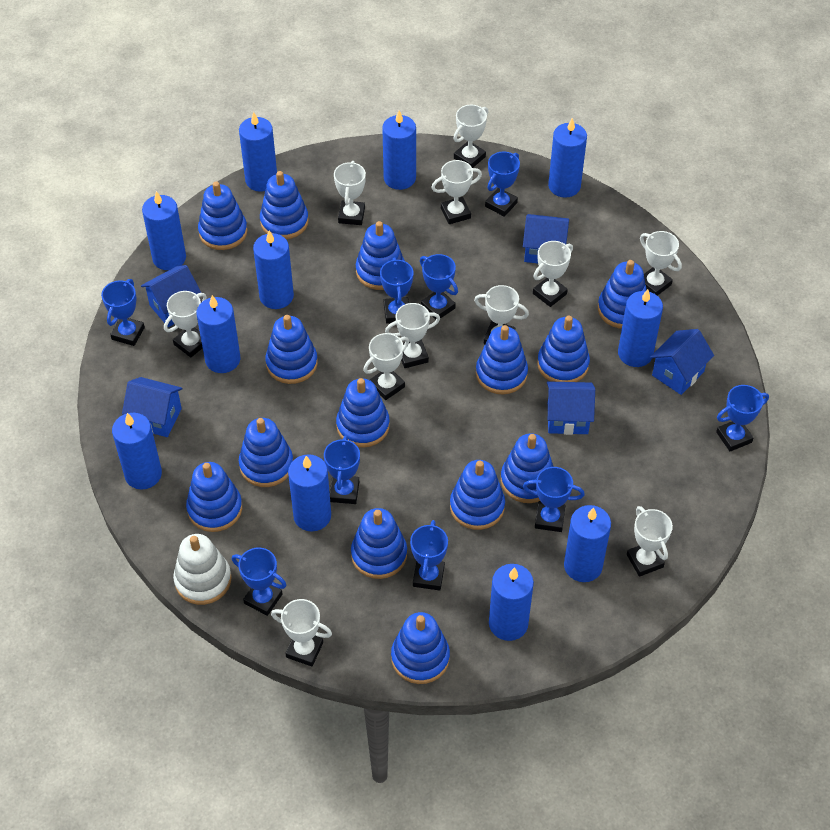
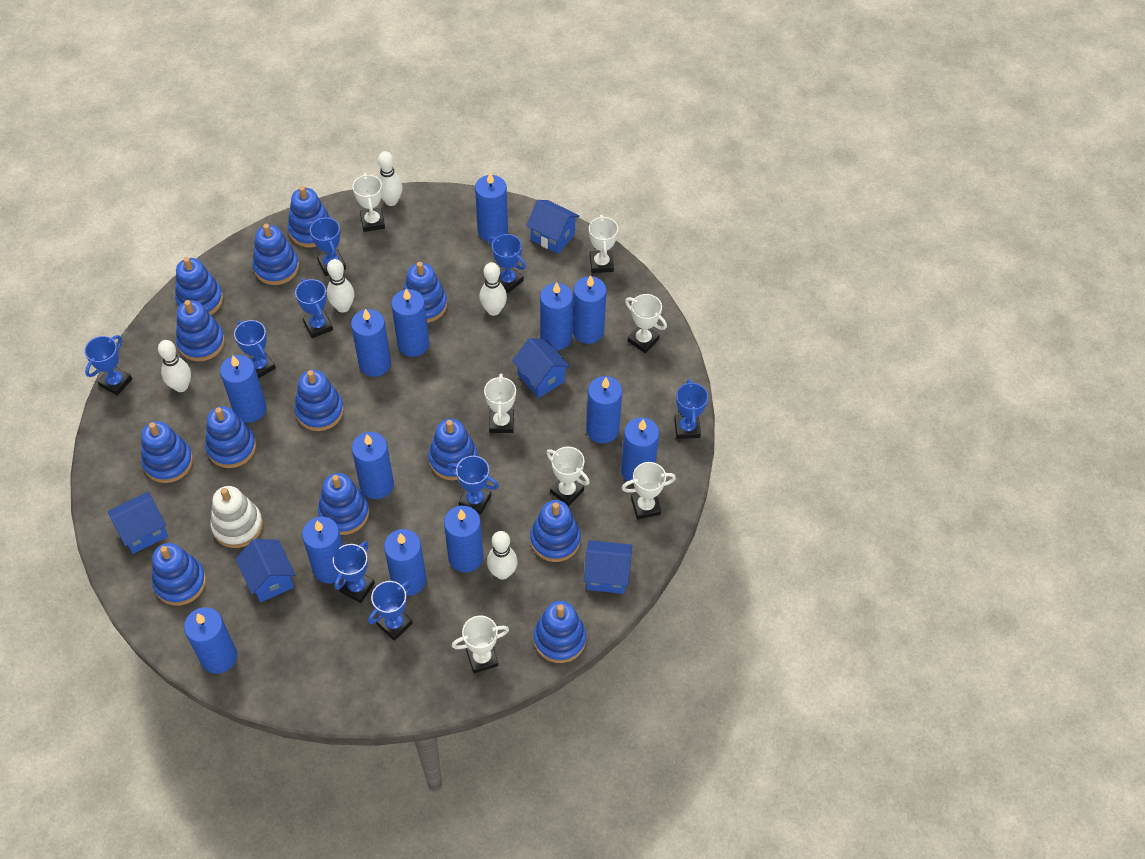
blue candle: 11 -> 13
blue stacking toy: 14 -> 13
white bowling pin: 0 -> 5
white trophy: 11 -> 7

